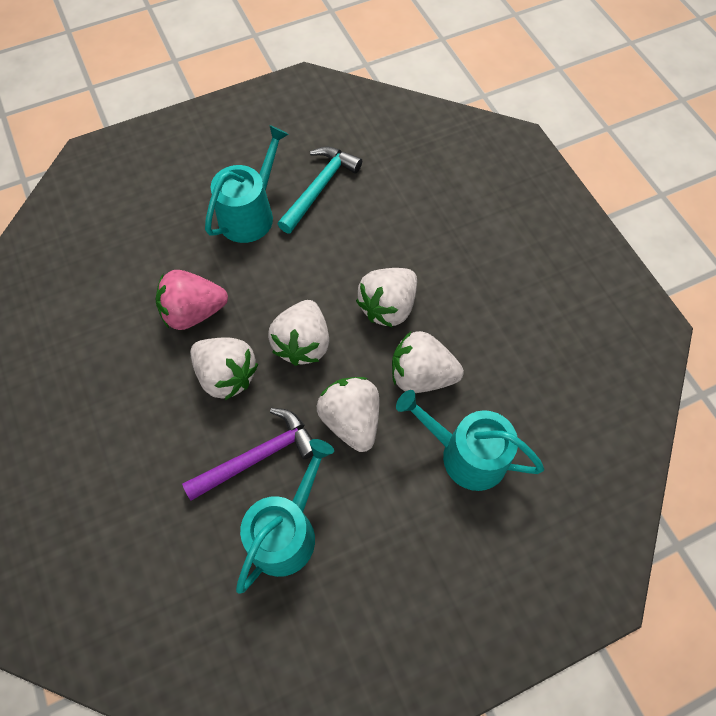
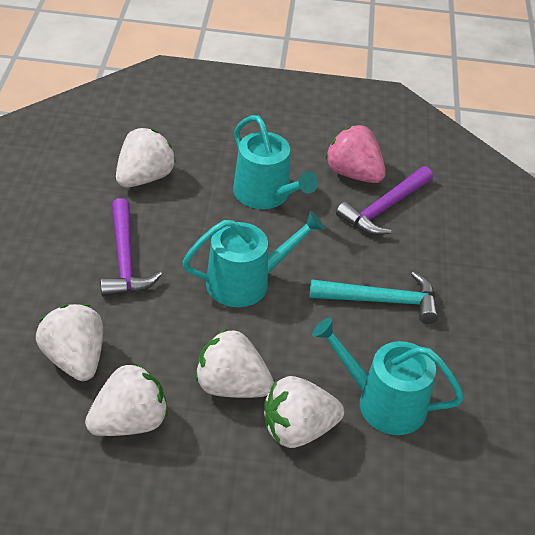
purple hammer: 1 -> 2

